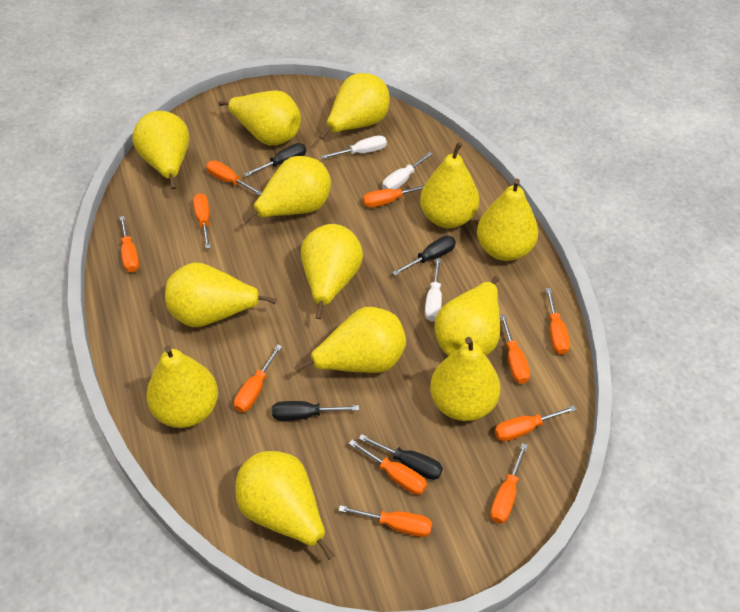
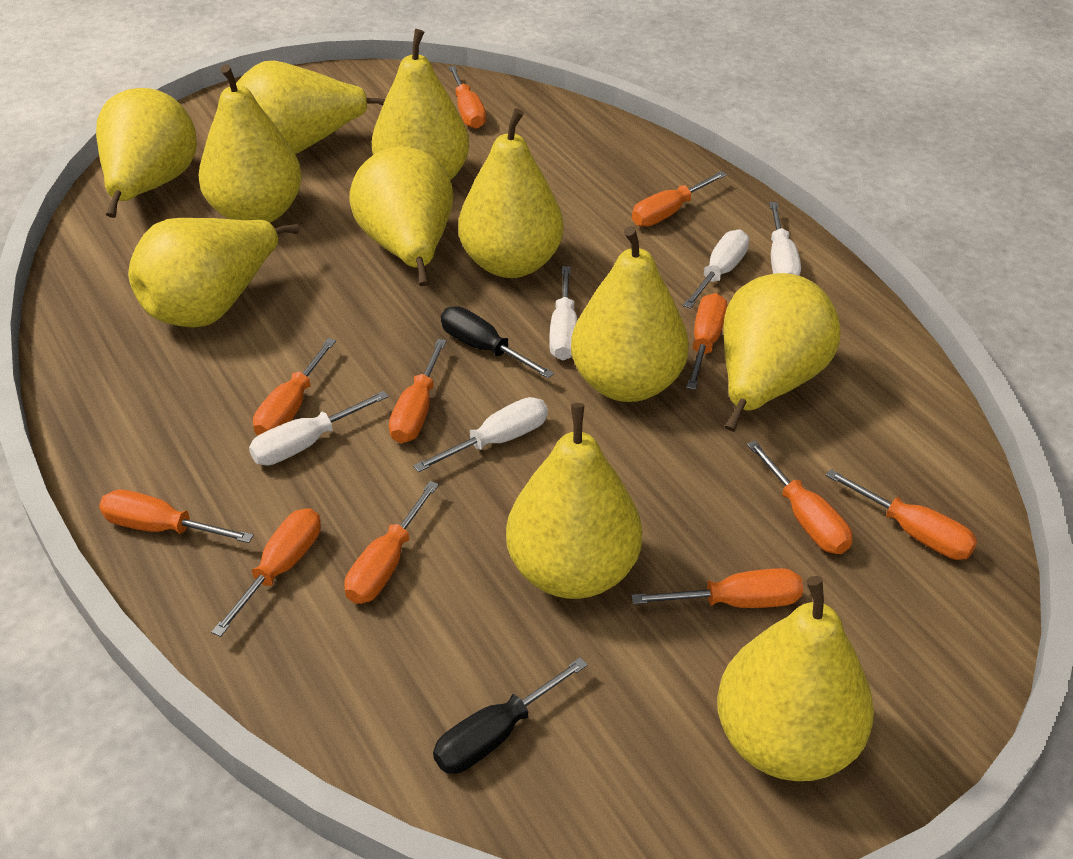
black screwdriver: 4 -> 2
white screwdriver: 3 -> 5
yellow pear: 13 -> 11

